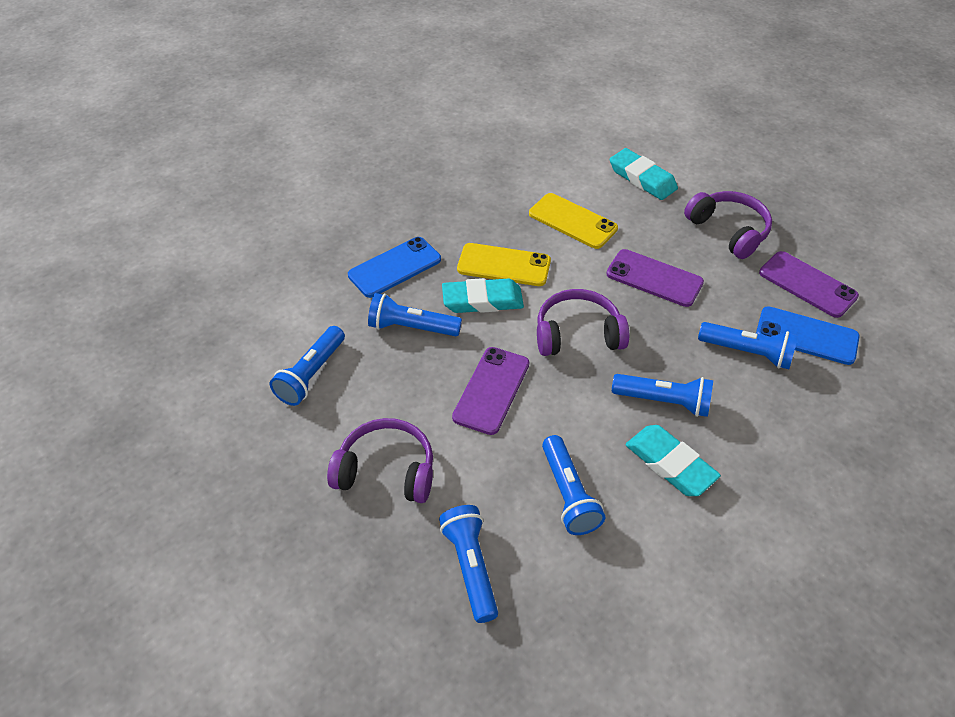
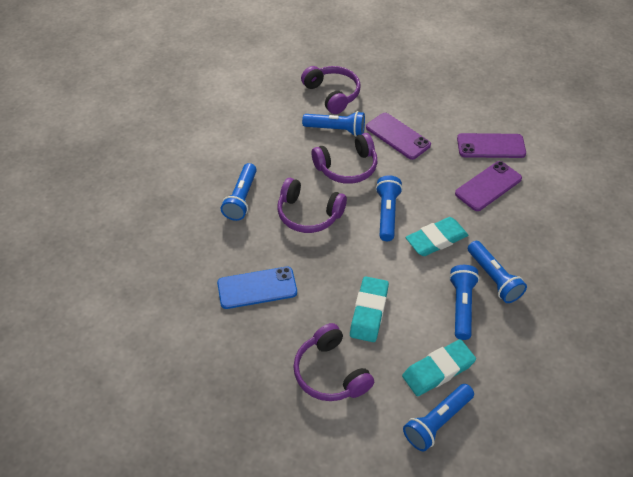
blue phone: 2 -> 1
purple headphones: 3 -> 4
yellow phone: 2 -> 0

